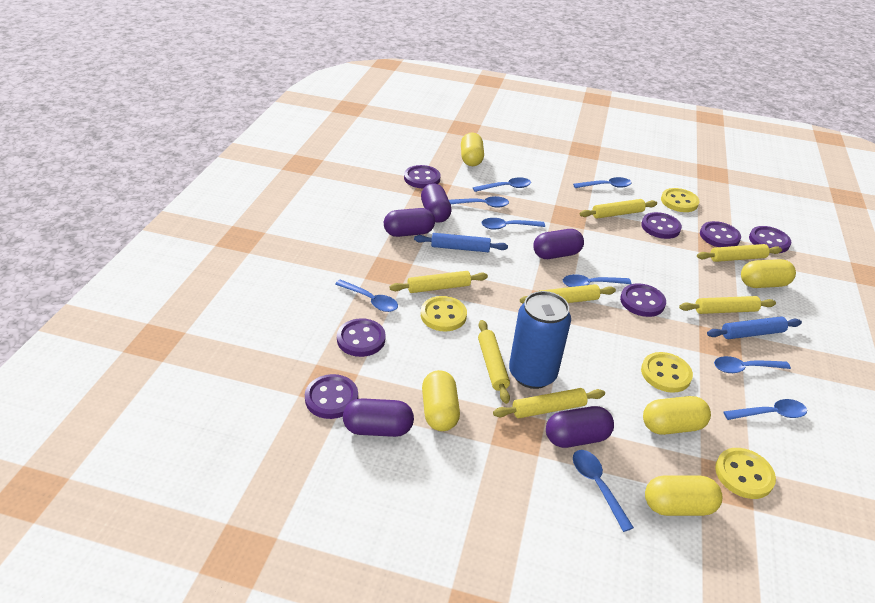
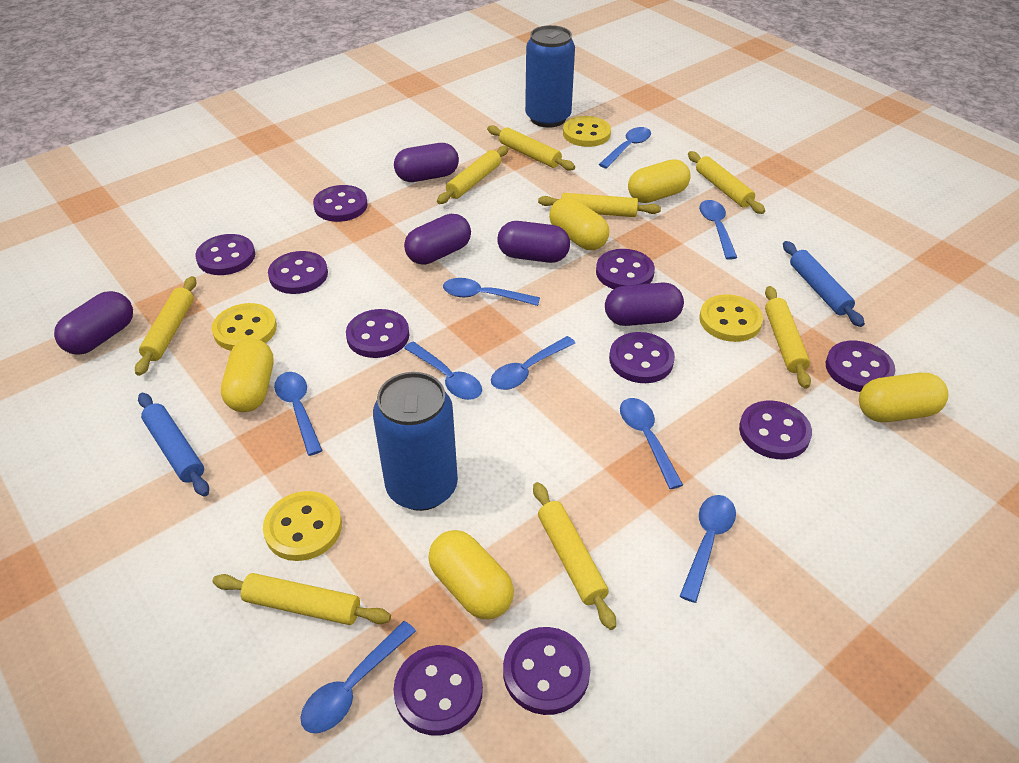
blue can: 1 -> 2
purple button: 7 -> 10
yellow rolling pin: 7 -> 8

